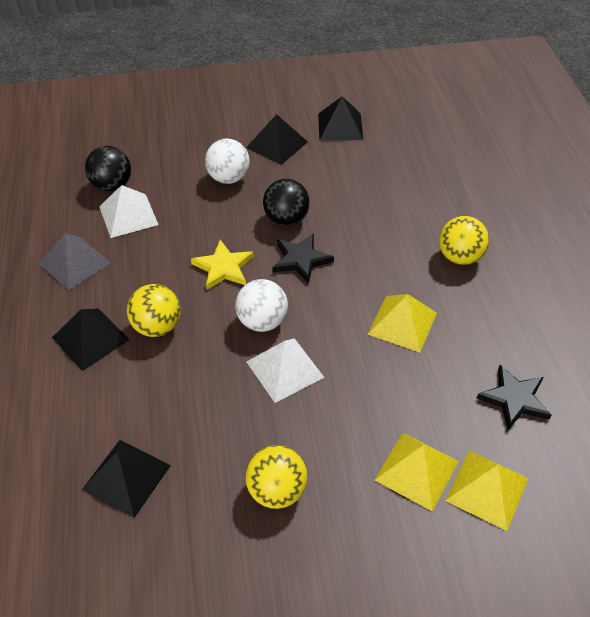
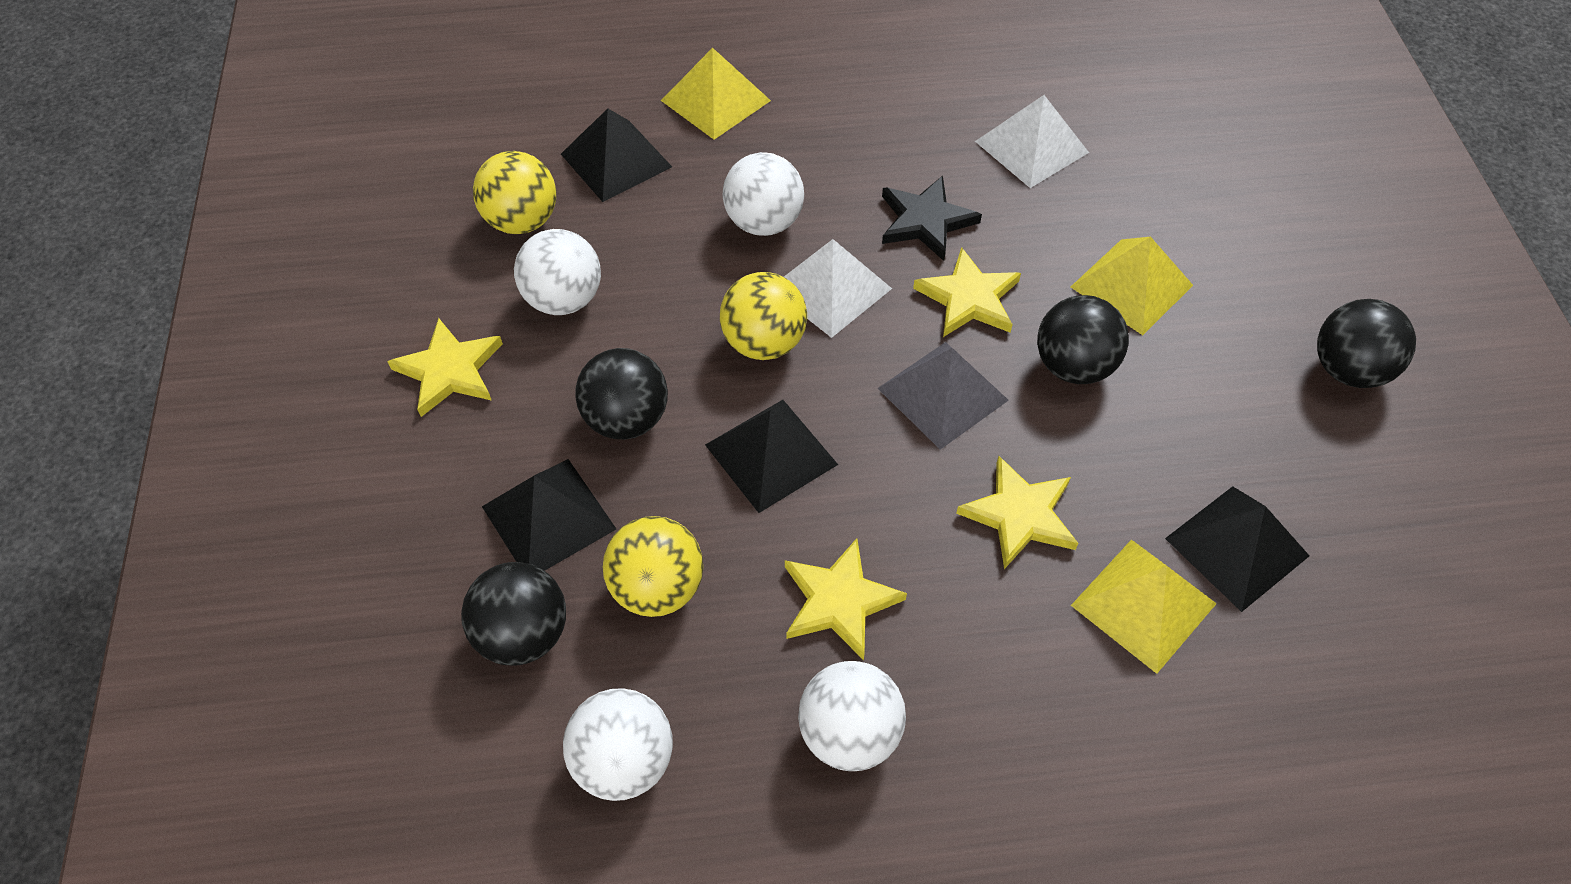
black ball: 2 -> 4
black star: 2 -> 1
white ball: 2 -> 4
yellow star: 1 -> 4

